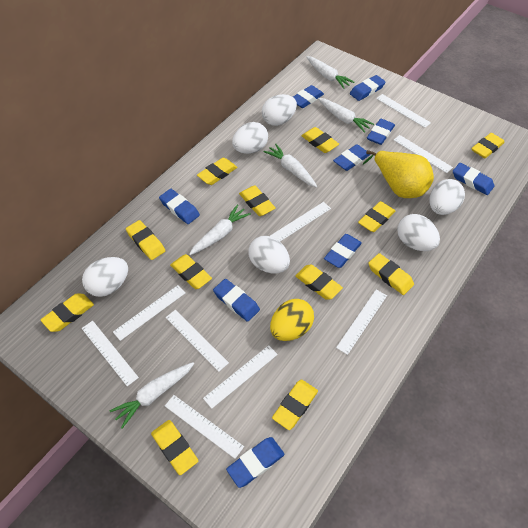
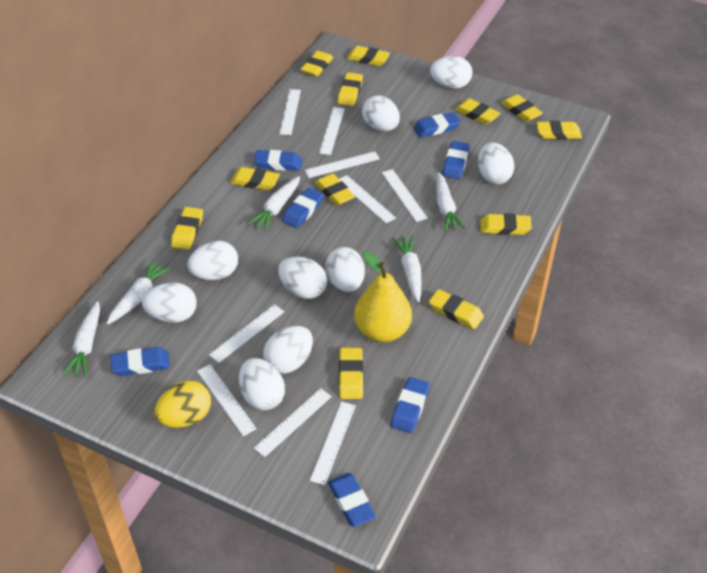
blue eraser: 9 -> 7
white egg: 6 -> 9

